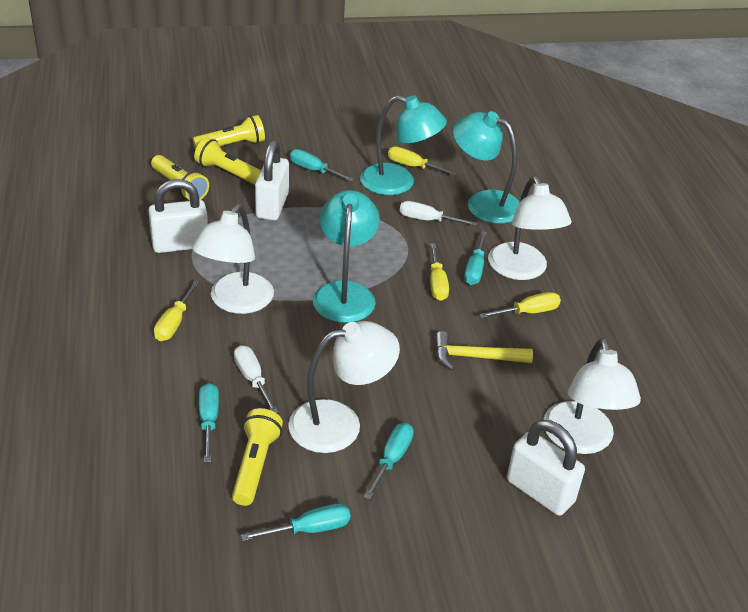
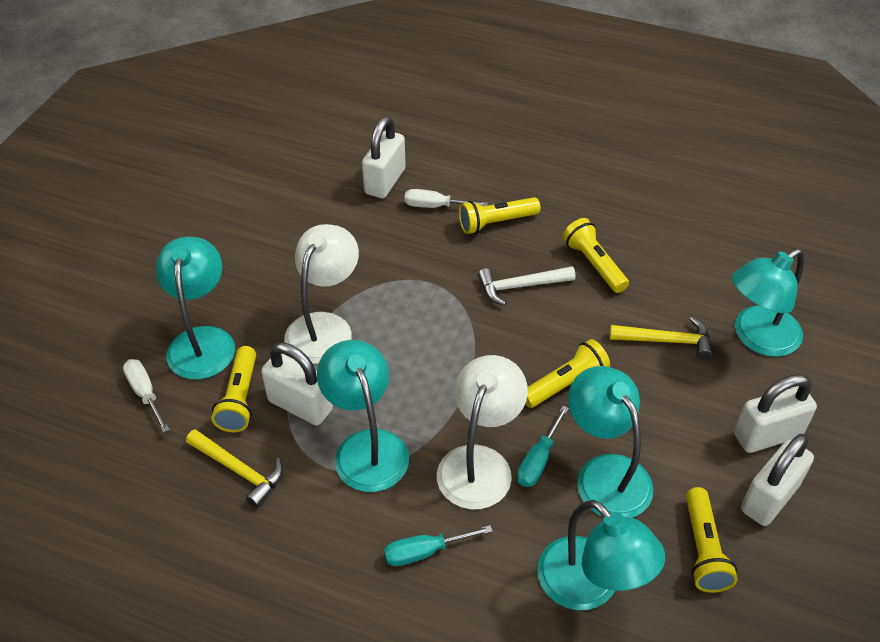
turquoise lamp: 3 -> 5
turquoise screwdriver: 5 -> 2
white hammer: 0 -> 1
white lamp: 4 -> 2
white padlock: 3 -> 4
yellow flashlight: 4 -> 5
yellow hammer: 1 -> 2
yellow screwdriver: 4 -> 0

